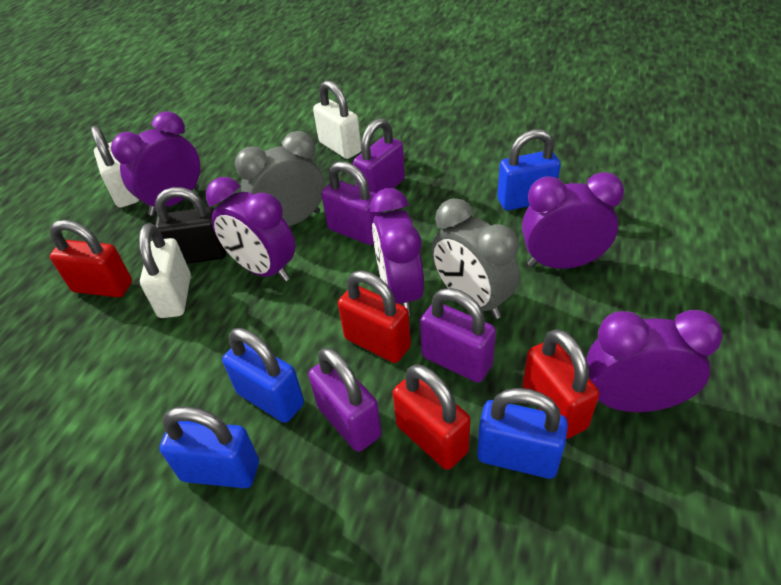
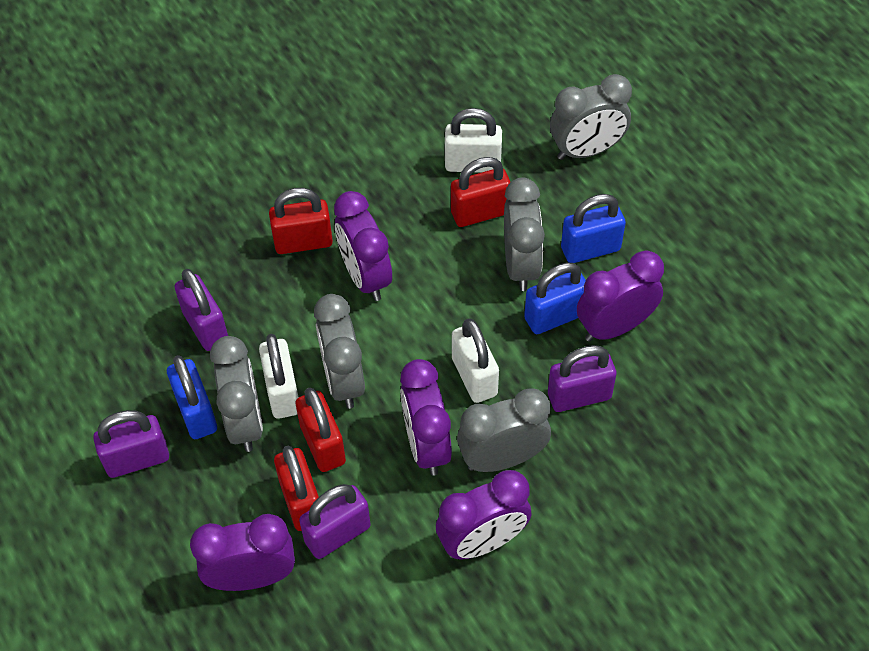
black padlock: 1 -> 0
blue padlock: 4 -> 3
grey clock: 2 -> 5

